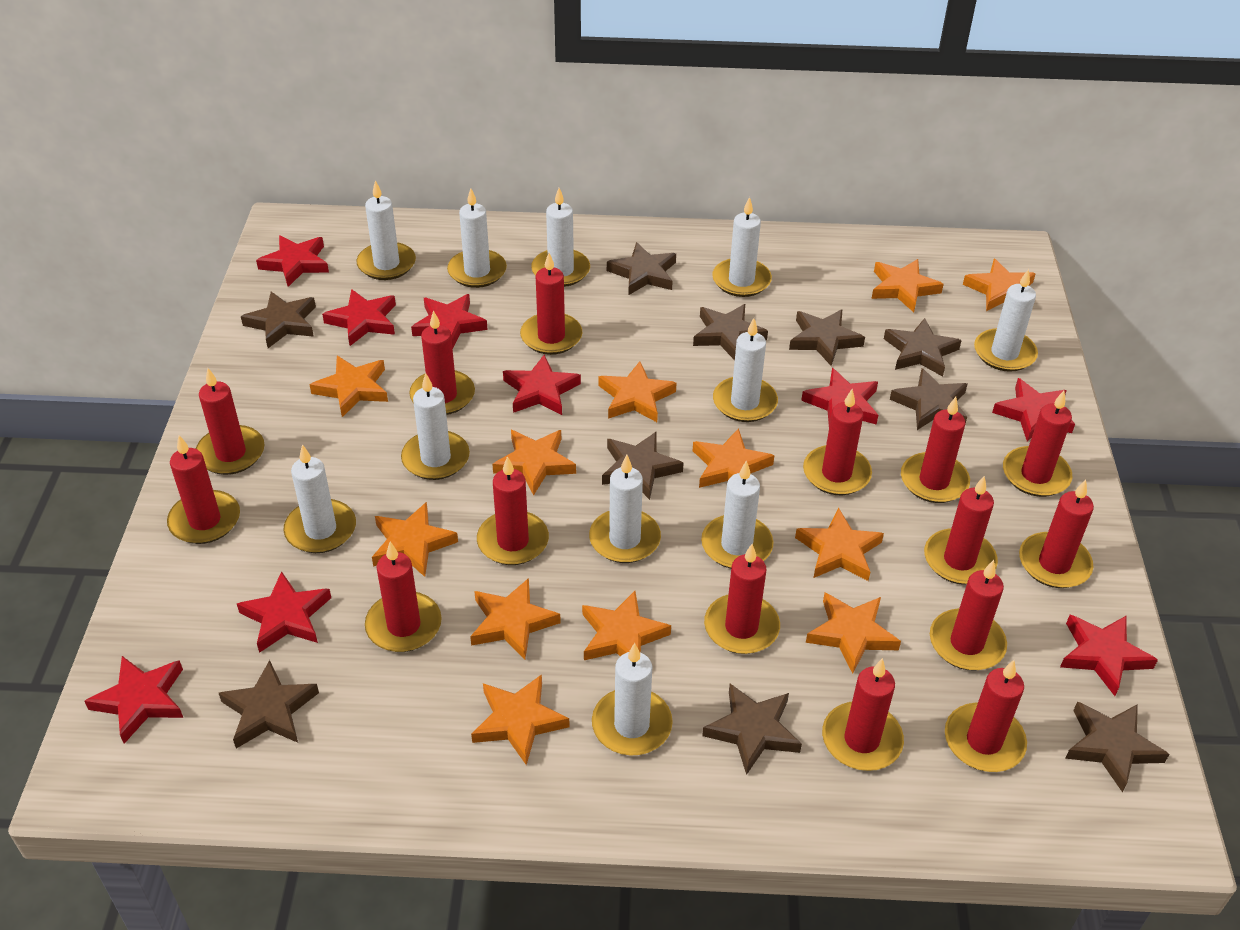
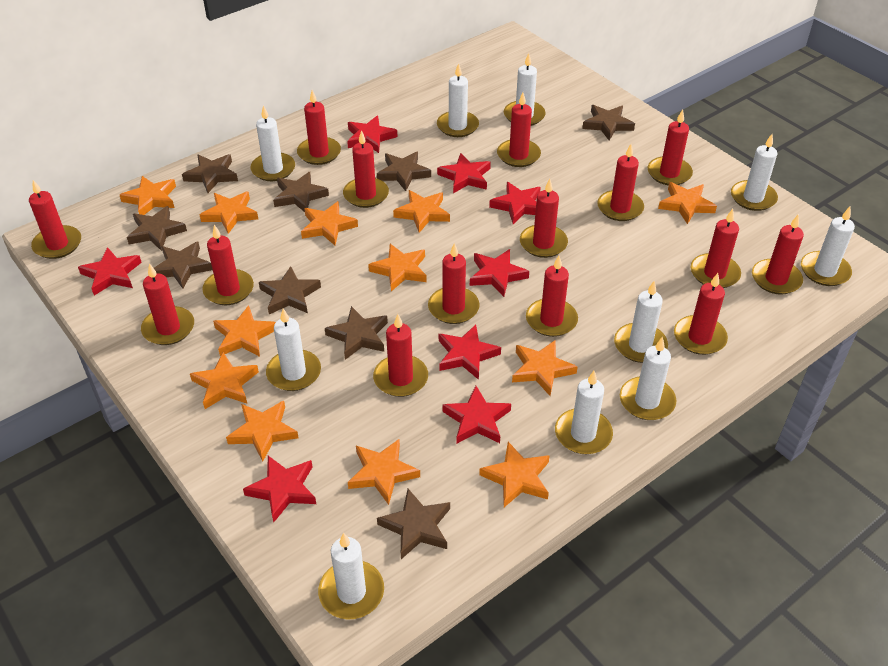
brown star: 10 -> 9
red star: 9 -> 8
white candle: 11 -> 10

